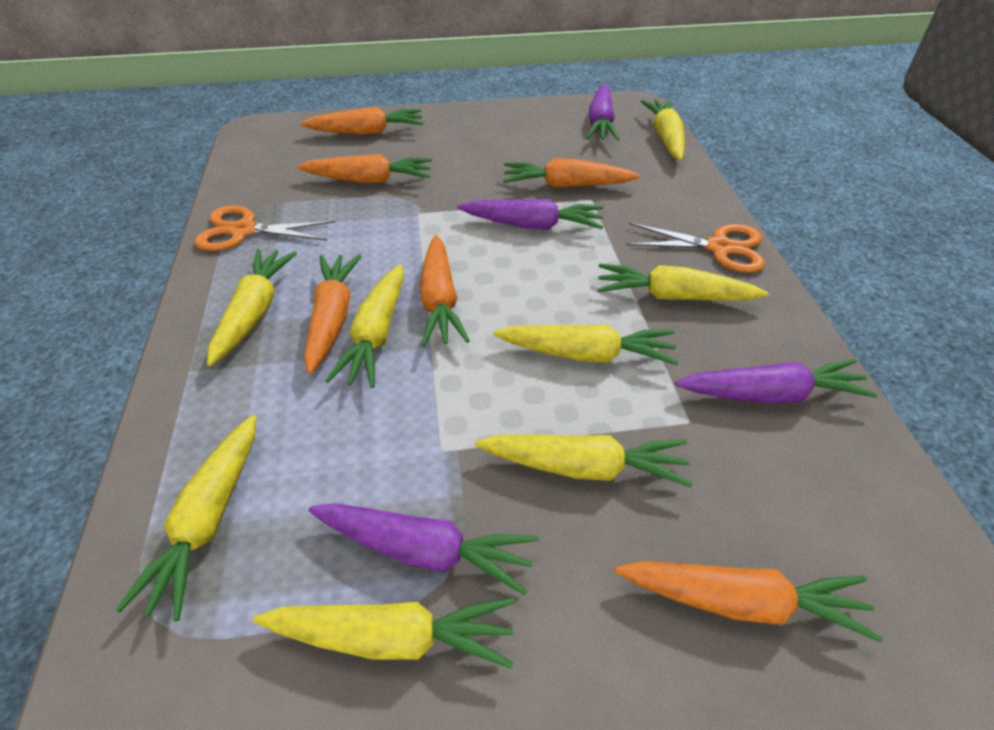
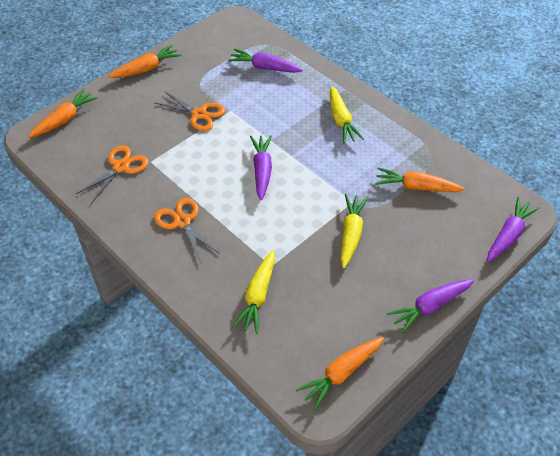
orange carrot: 6 -> 4
orange scissors: 2 -> 3
yellow carrot: 8 -> 3

